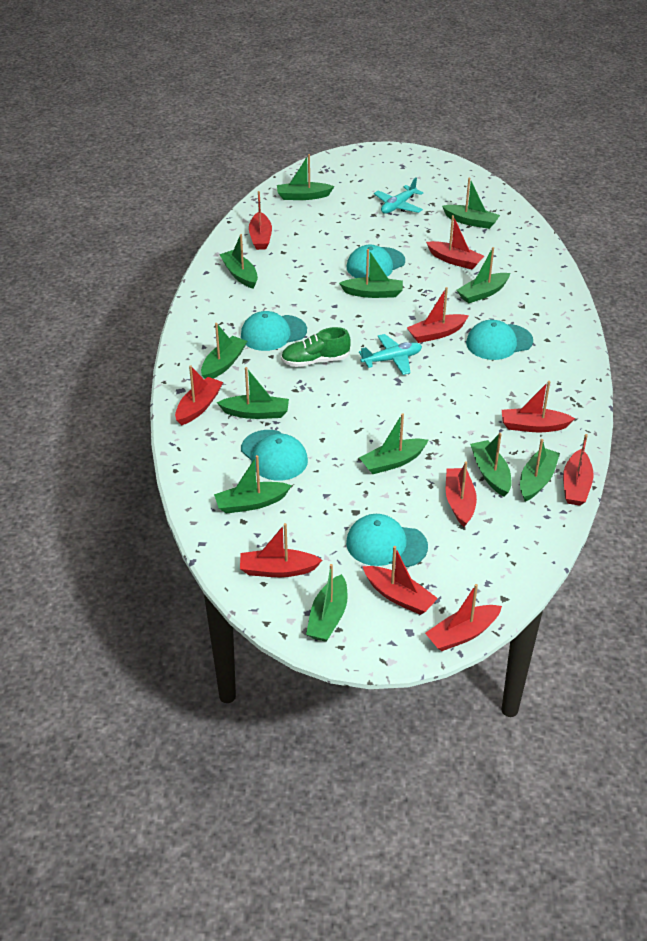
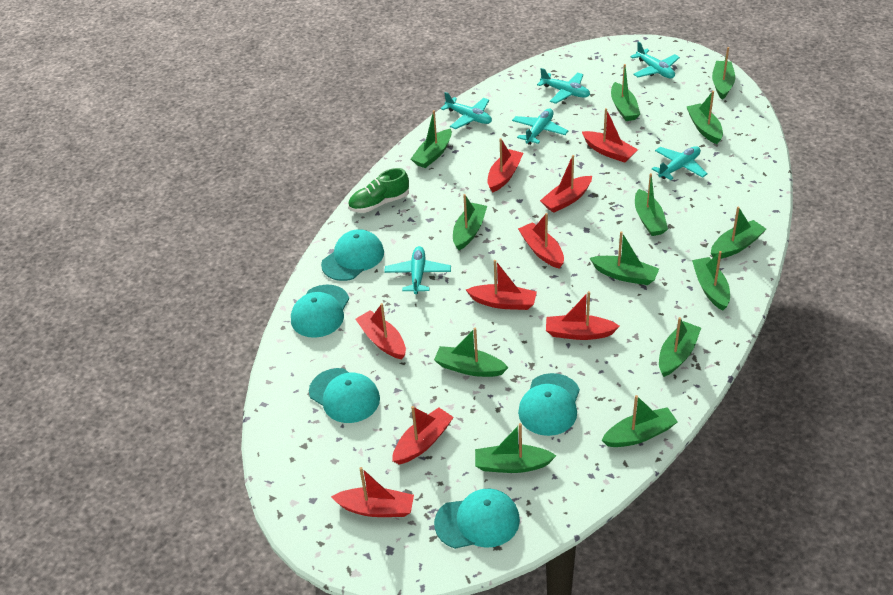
green boat: 12 -> 13
red boat: 10 -> 9
turquoise plane: 2 -> 6

